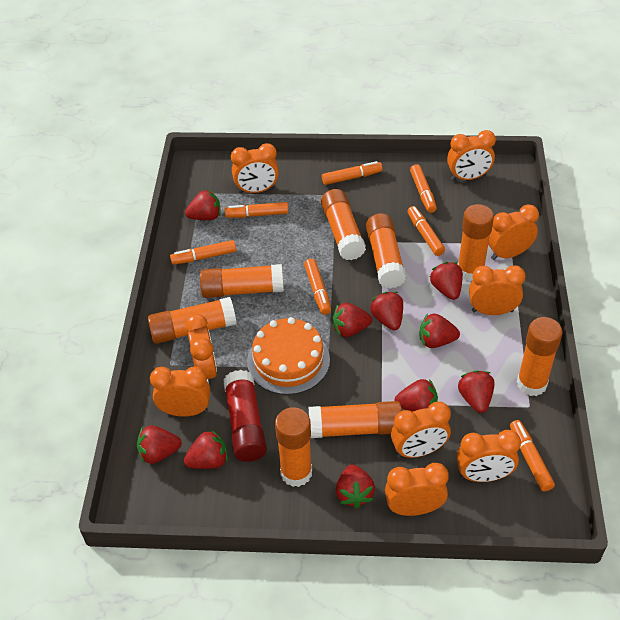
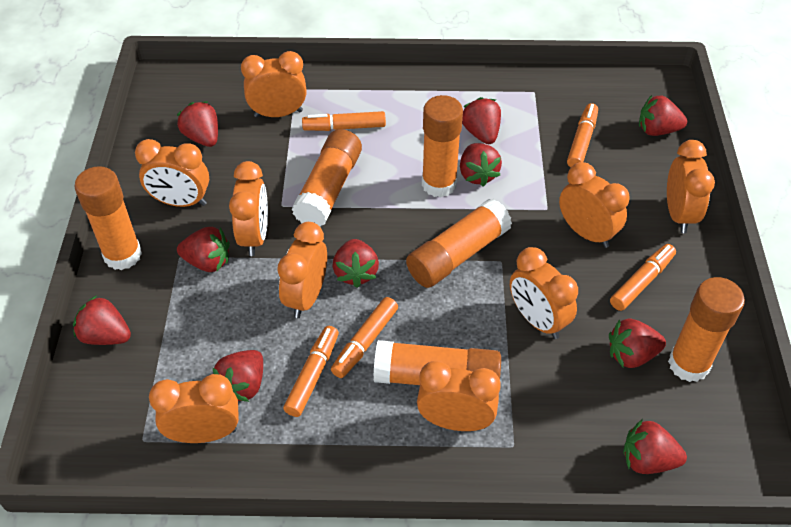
orange cake: 1 -> 0
orange glue stick: 8 -> 6
orange marker: 7 -> 5
red glue stick: 1 -> 0

